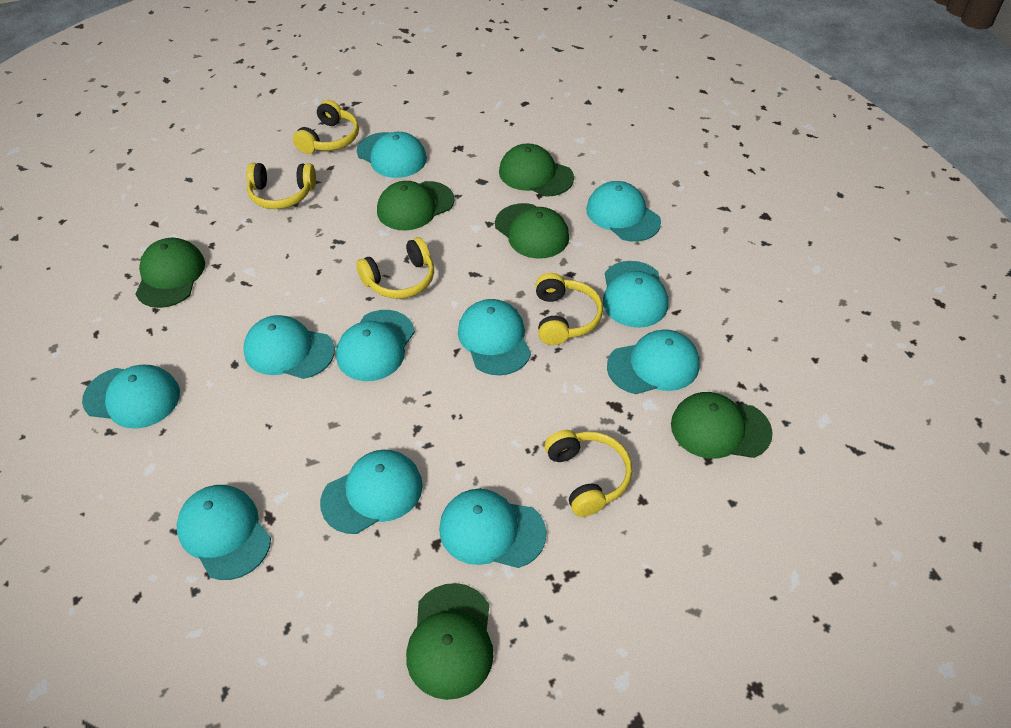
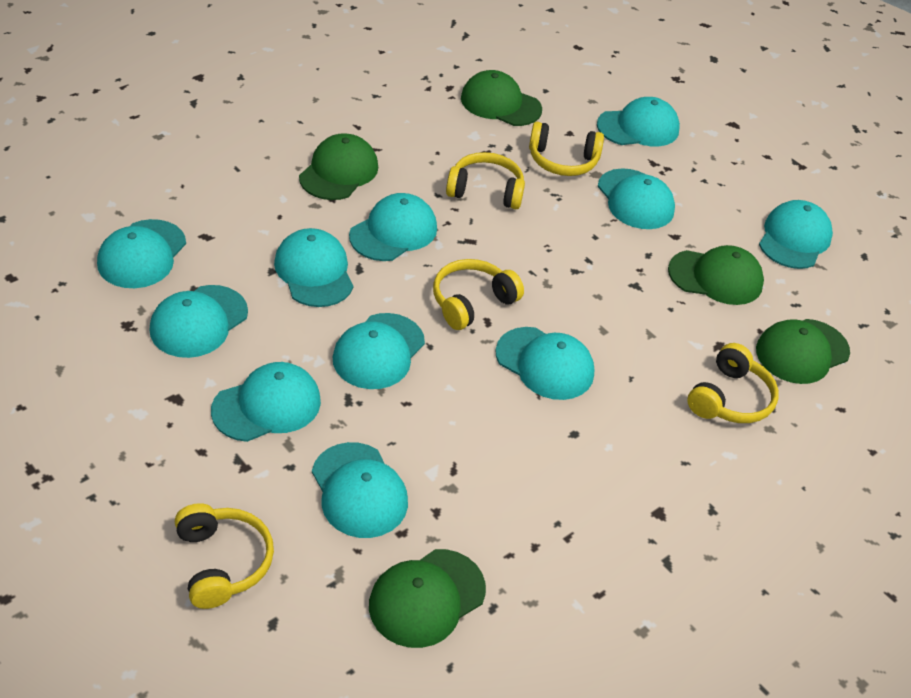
green cap: 6 -> 5

